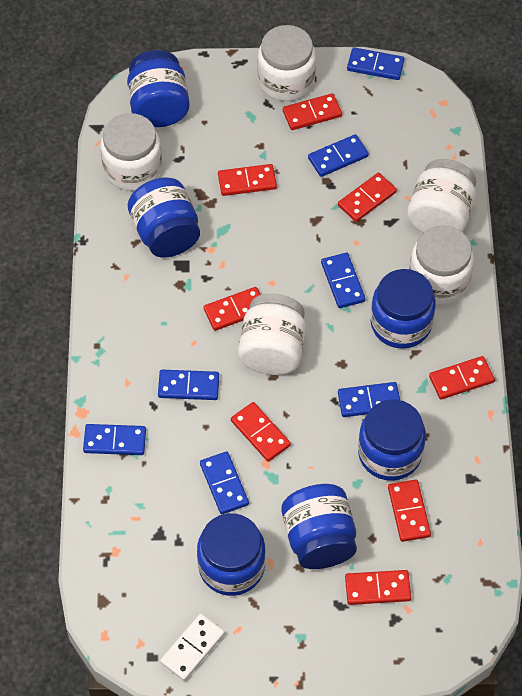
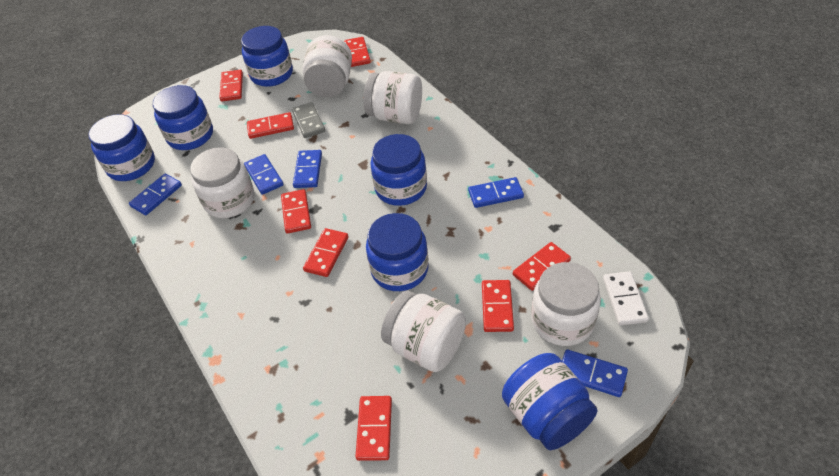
blue domino: 7 -> 5
grey domino: 0 -> 1

